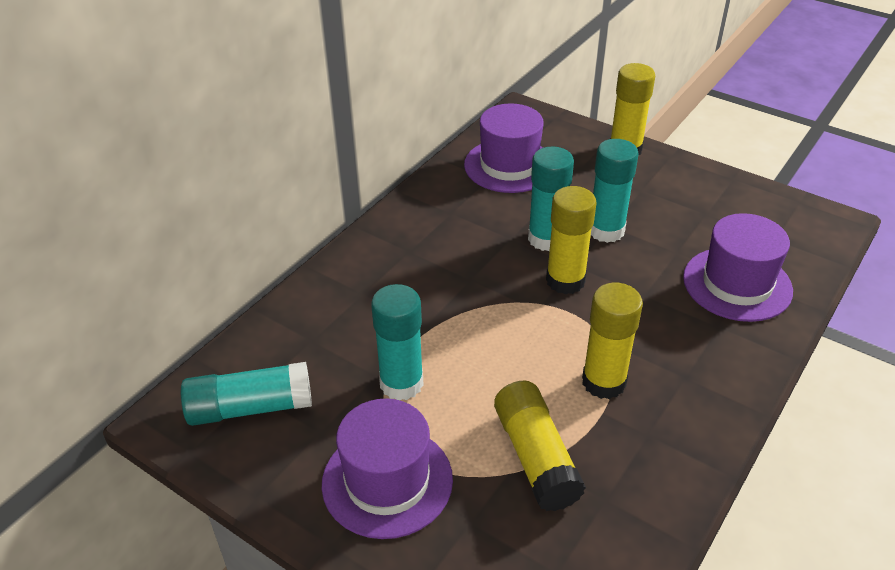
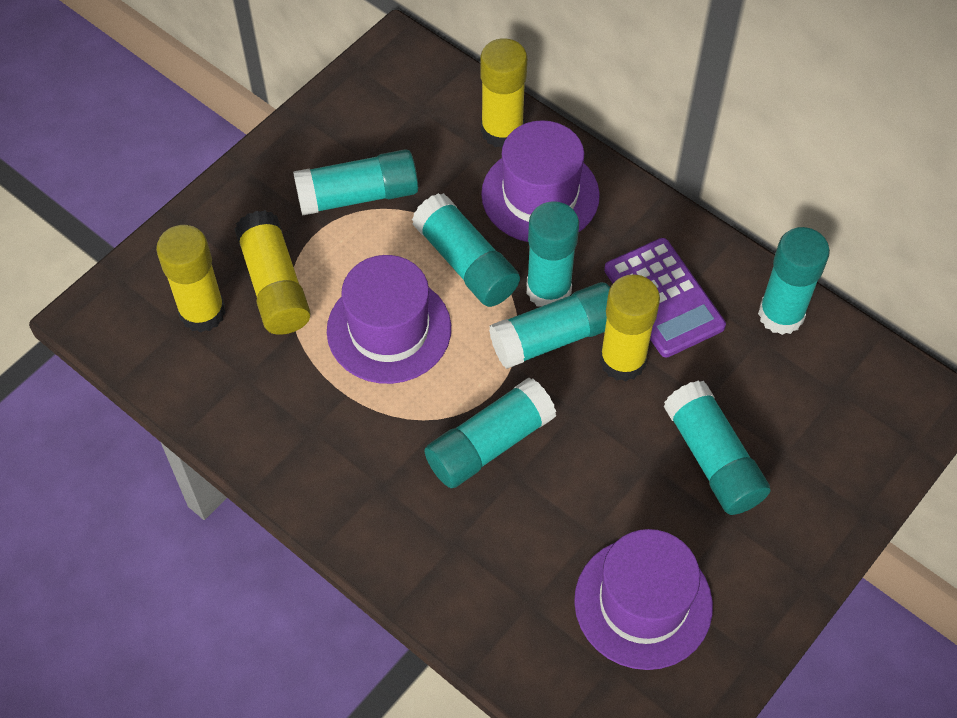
purple calculator: 0 -> 1
turquoise glue stick: 4 -> 7

